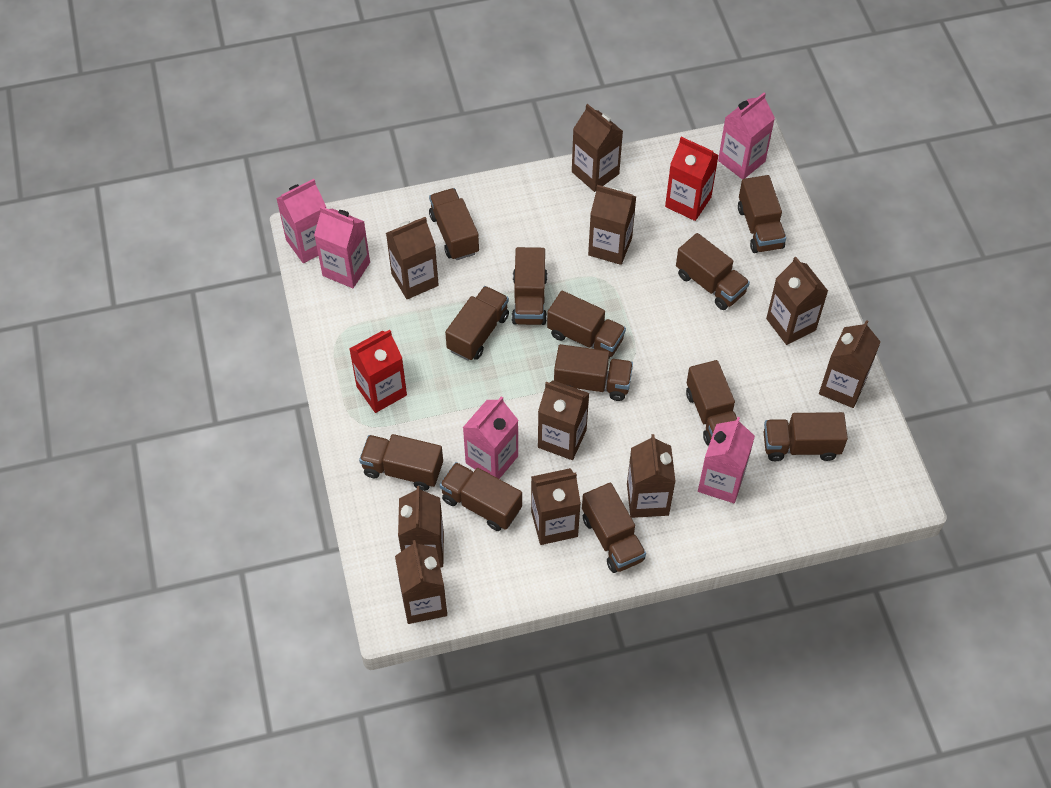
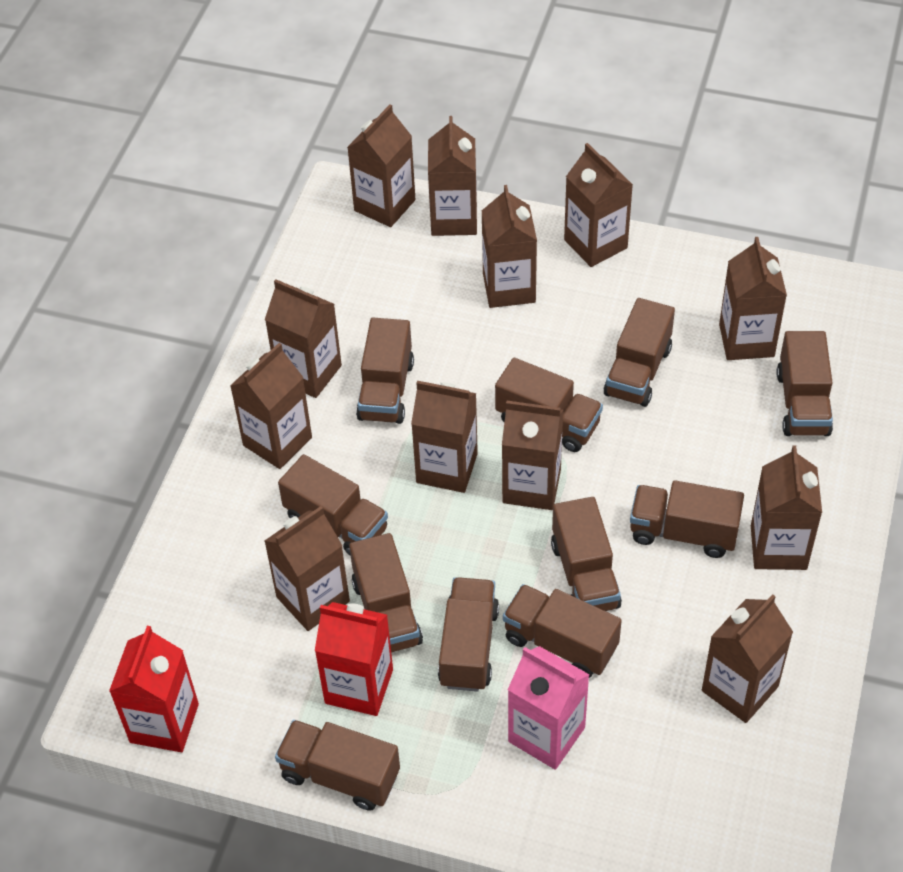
brown carton: 10 -> 12
brown truck: 12 -> 11
pink carton: 5 -> 1

